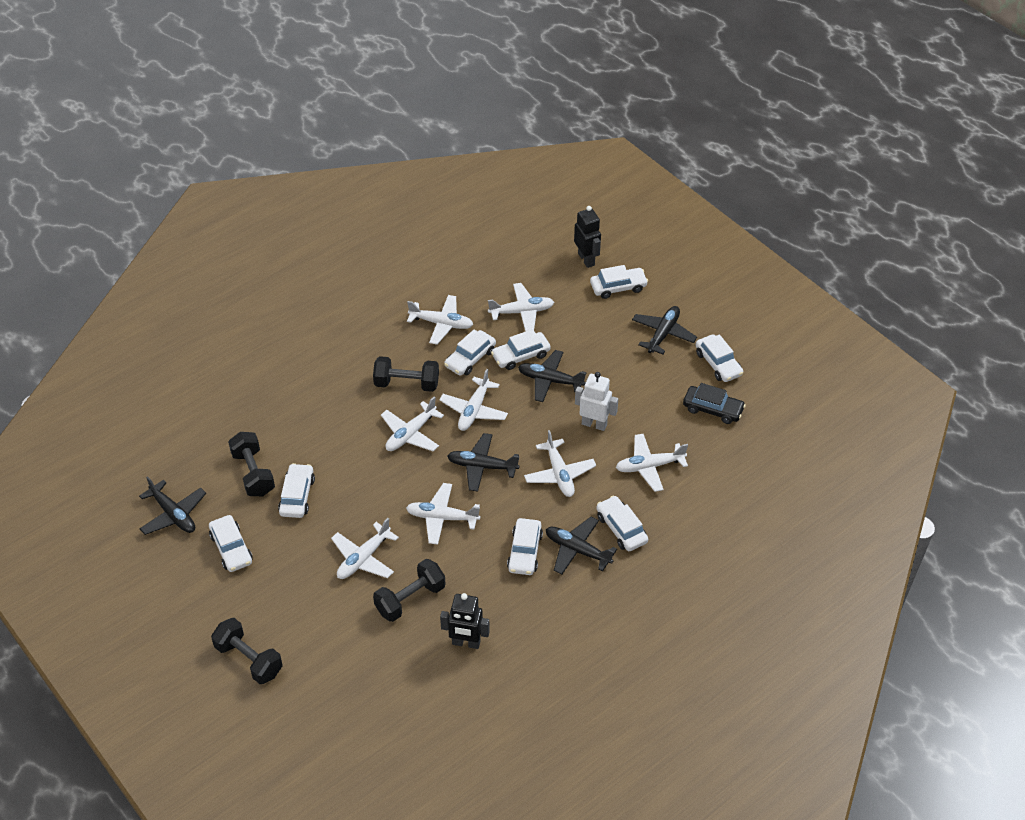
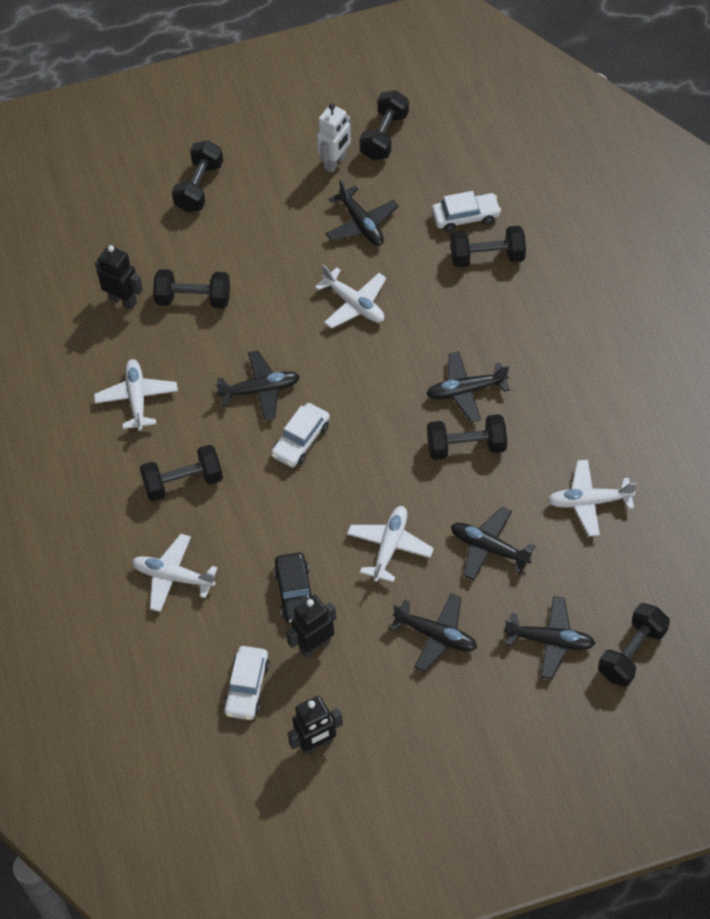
black dumbbell: 4 -> 7
black plane: 5 -> 6
black robot: 2 -> 3
white car: 8 -> 3
white plane: 8 -> 5

